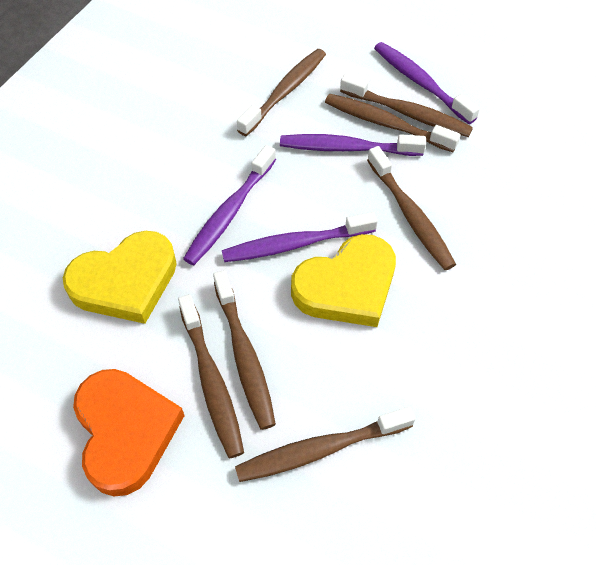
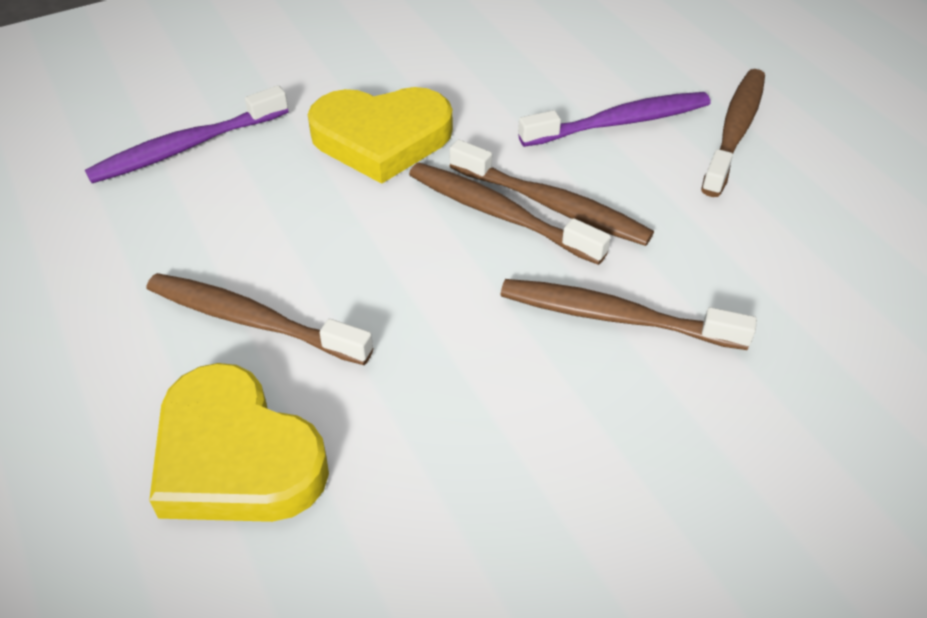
brown toothbrush: 7 -> 5
orange heart: 1 -> 0
purple toothbrush: 4 -> 2

